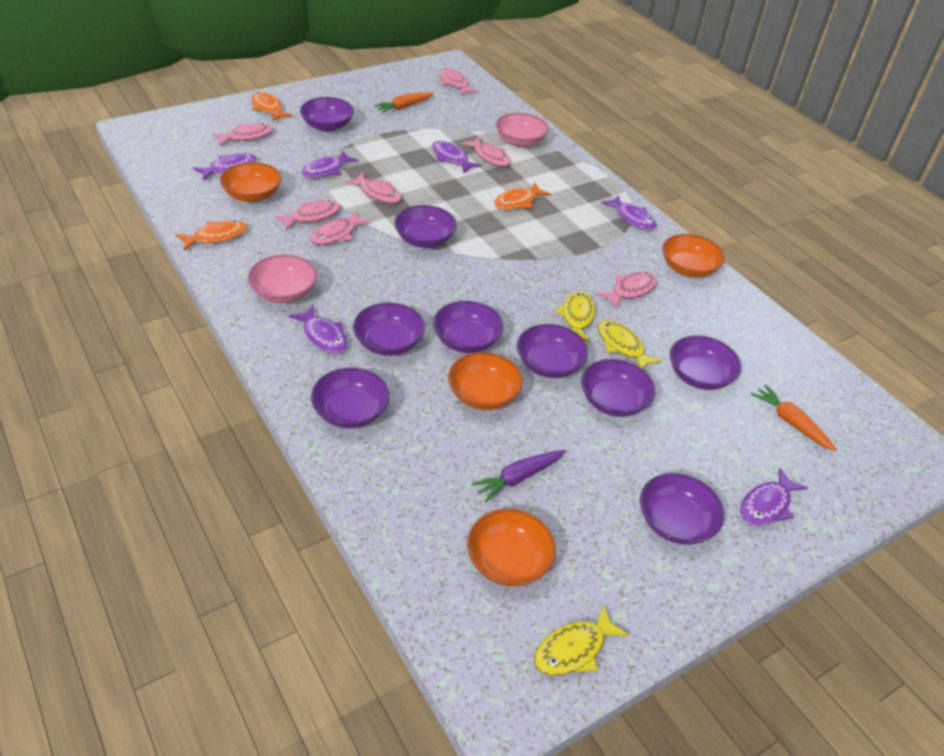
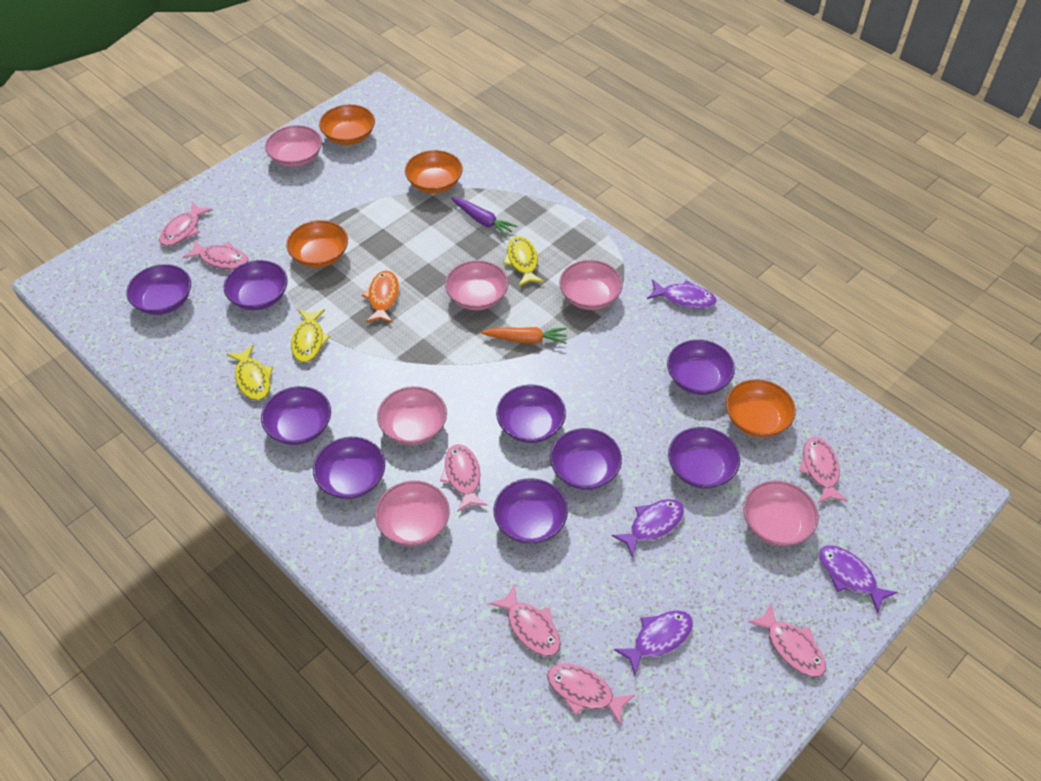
orange carrot: 2 -> 1
orange fish: 3 -> 1
pink bowl: 2 -> 6
purple fish: 6 -> 4

